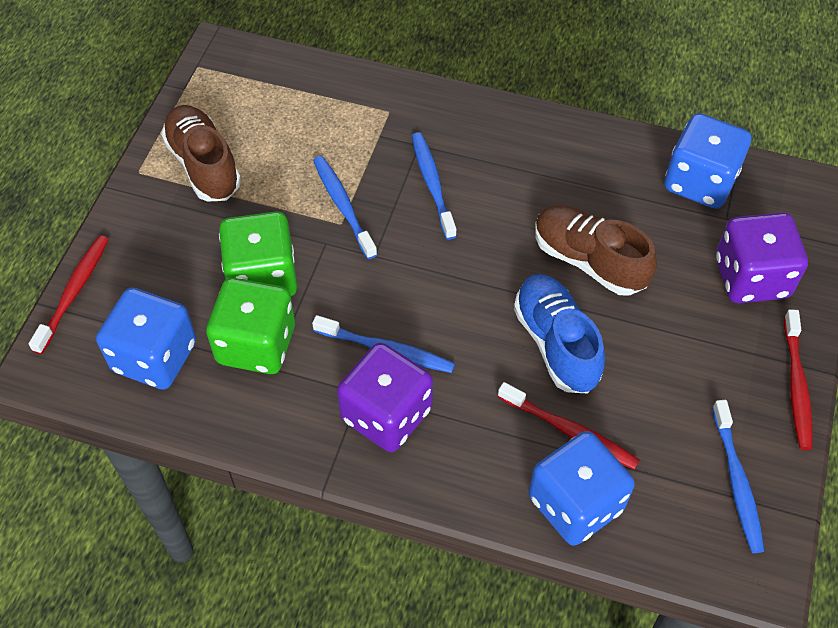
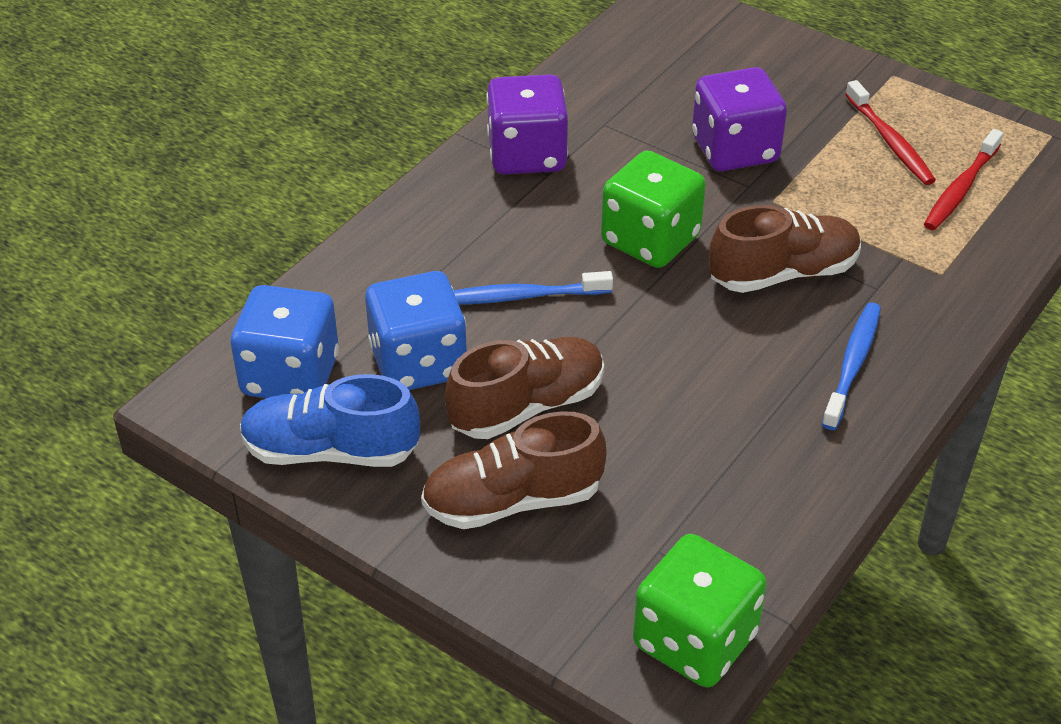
blue dice: 3 -> 2
blue toothbrush: 4 -> 2
brown shoe: 2 -> 3
red toothbrush: 3 -> 2

